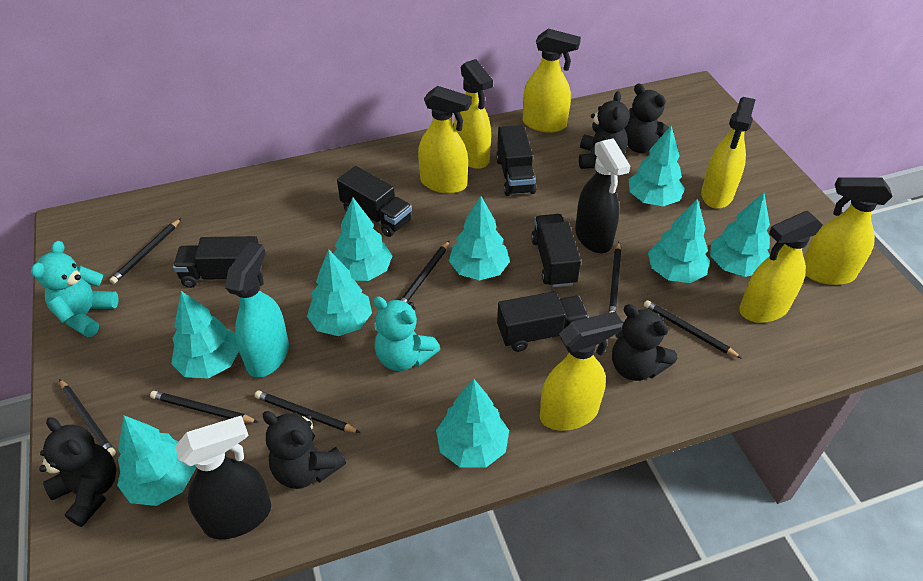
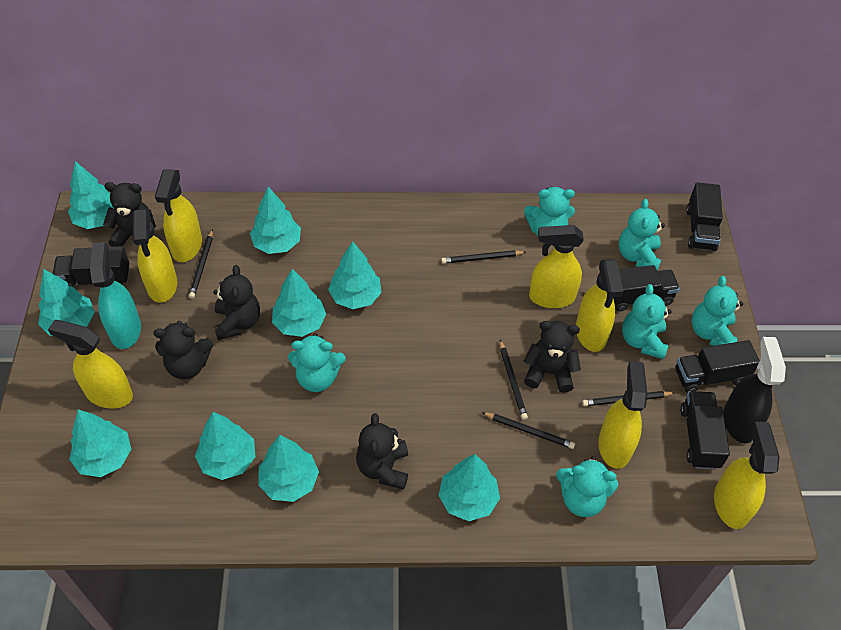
black pencil: 7 -> 5
black spray bottle: 2 -> 1
turquoise teddy bear: 2 -> 6

